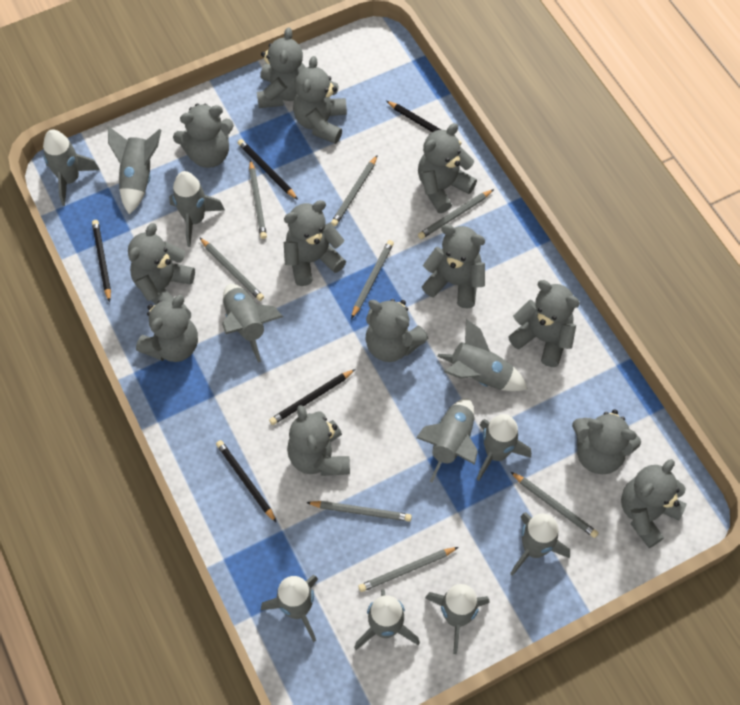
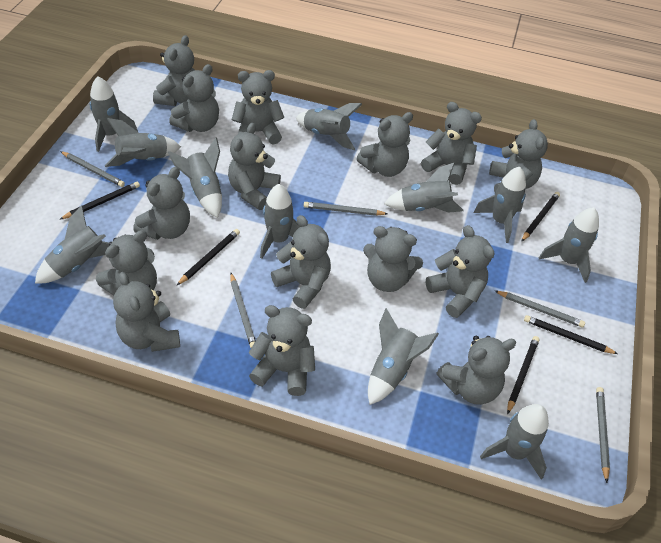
grey pencil: 8 -> 5
grey teddy bear: 13 -> 15

